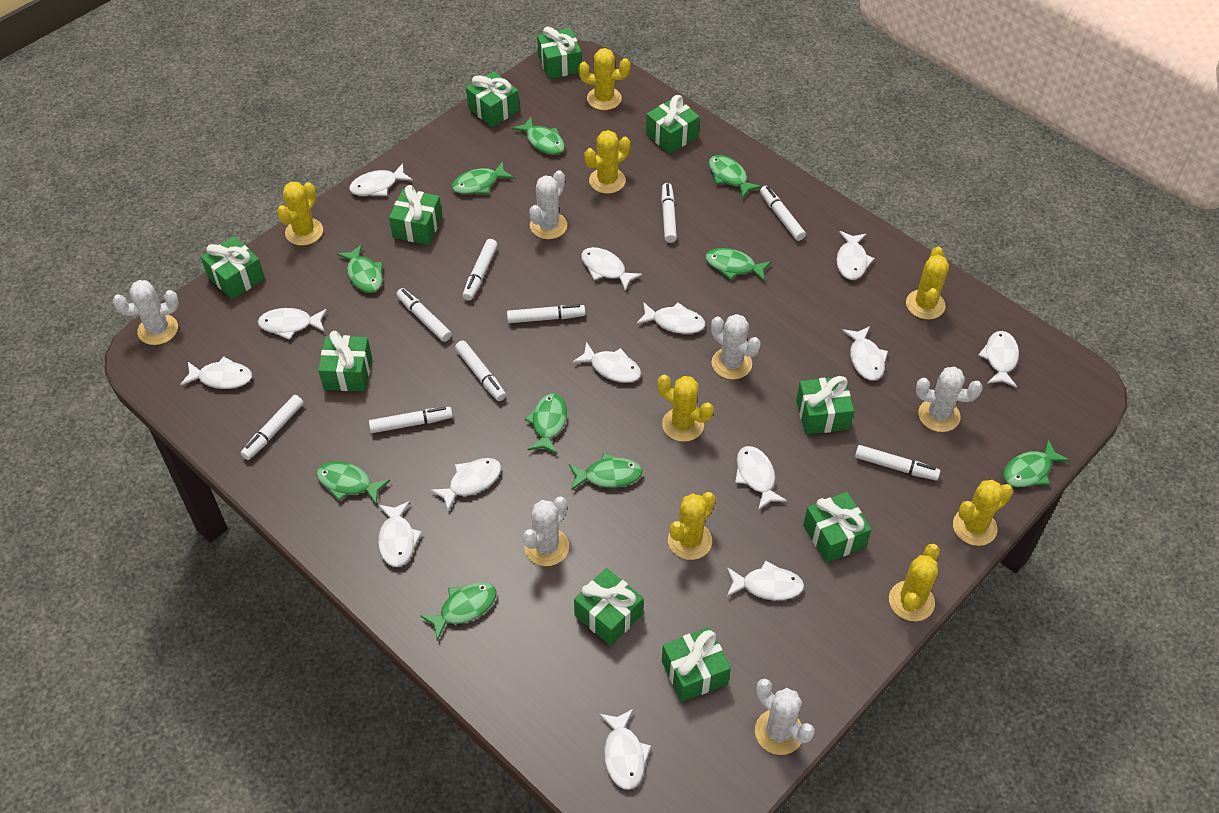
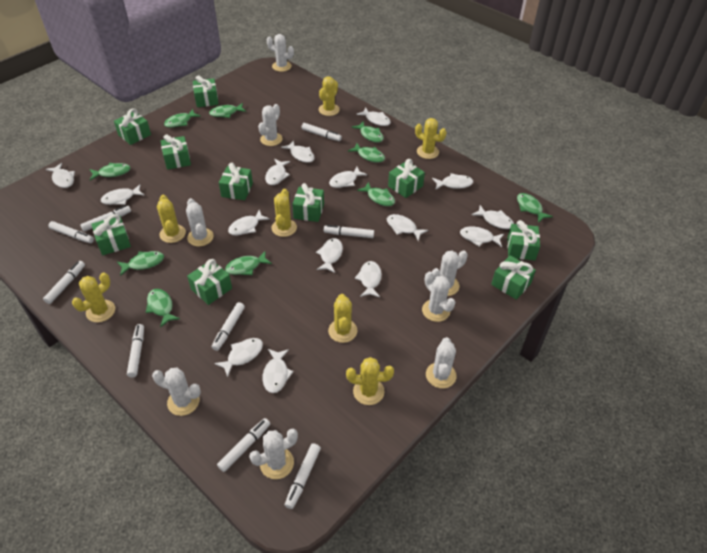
white cactus: 6 -> 8
white fish: 14 -> 15
yellow cactus: 8 -> 7

